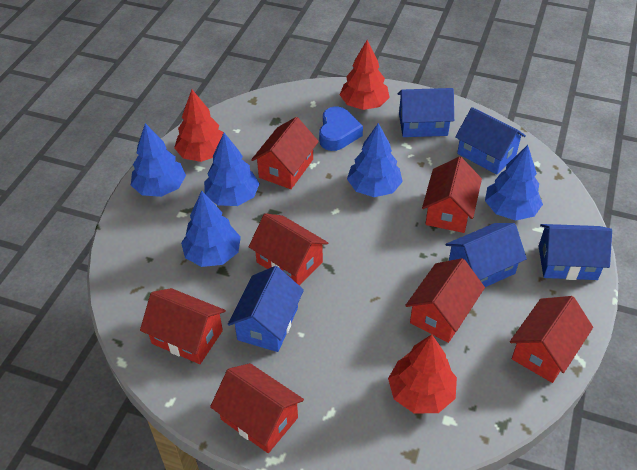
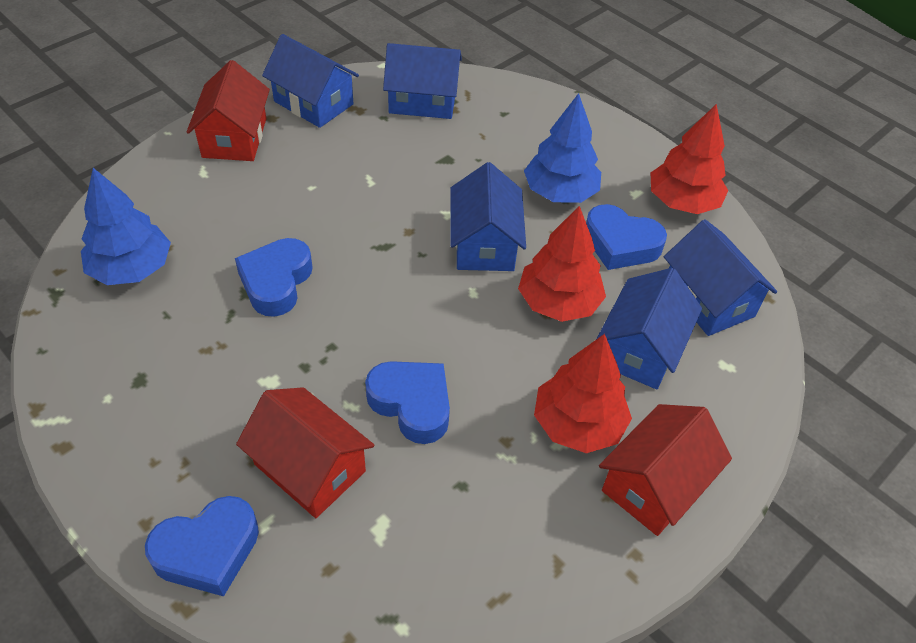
blue heart: 1 -> 4
blue tree: 5 -> 2
red house: 7 -> 3

